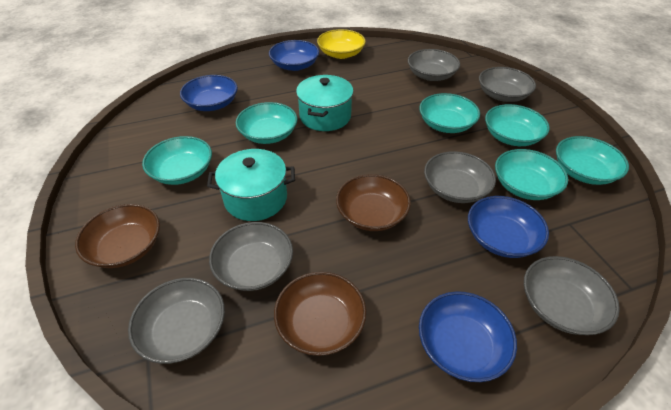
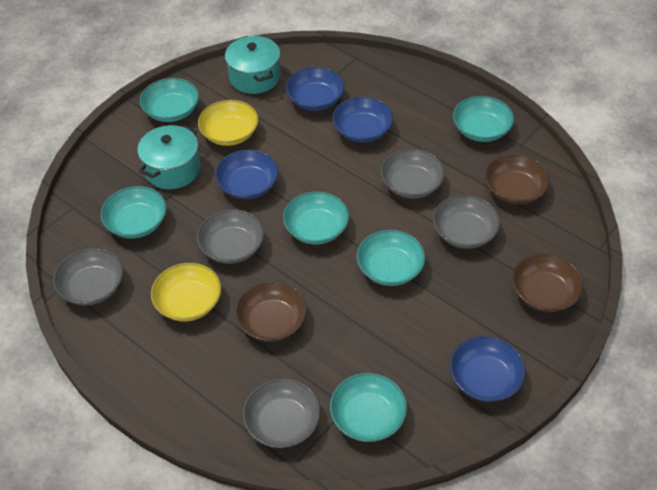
grey bowl: 6 -> 5
yellow bowl: 1 -> 2

